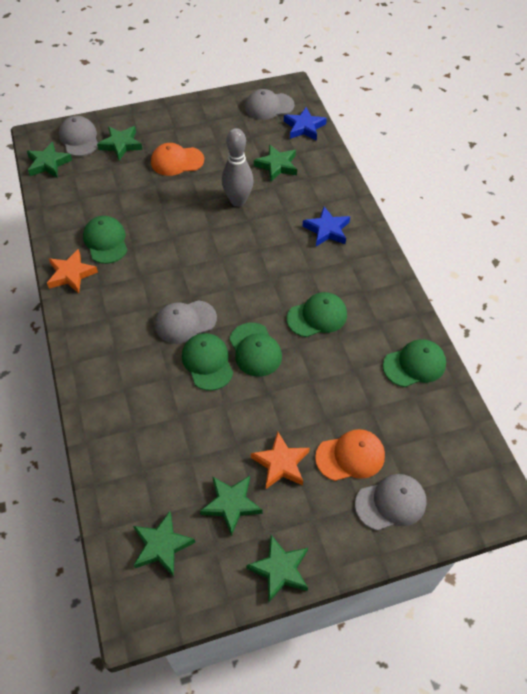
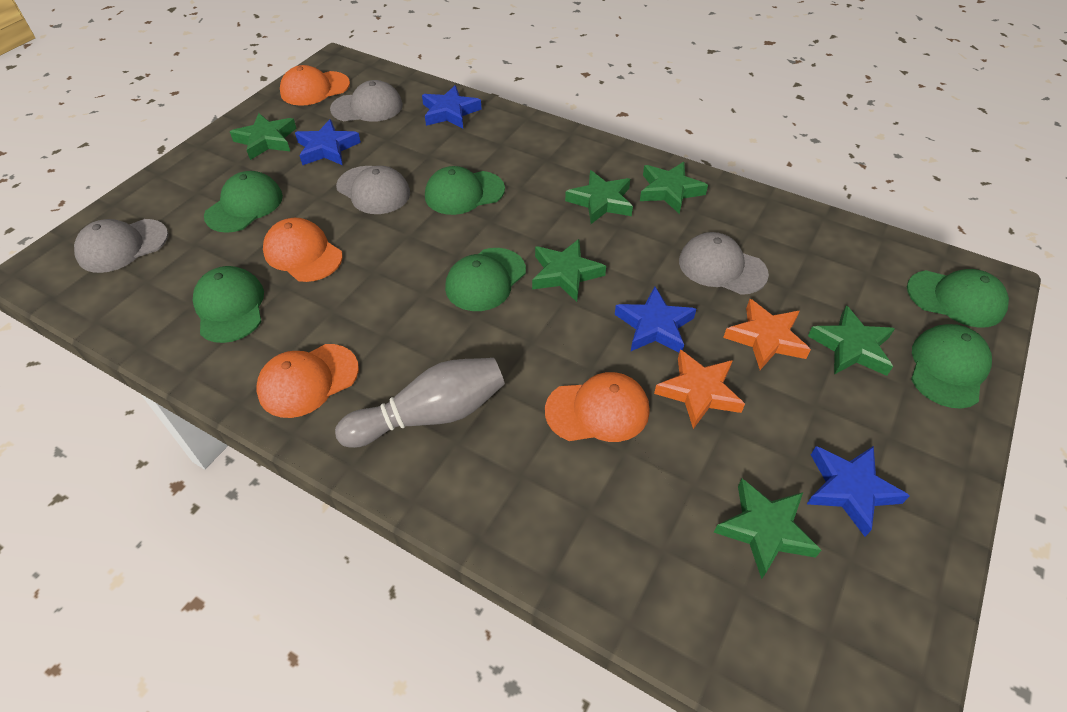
blue star: 2 -> 4
green cap: 5 -> 6
orange cap: 2 -> 4

